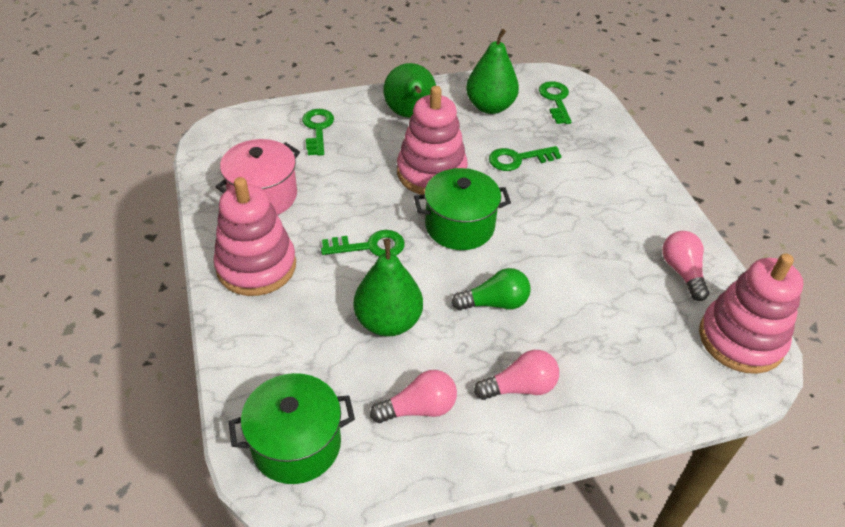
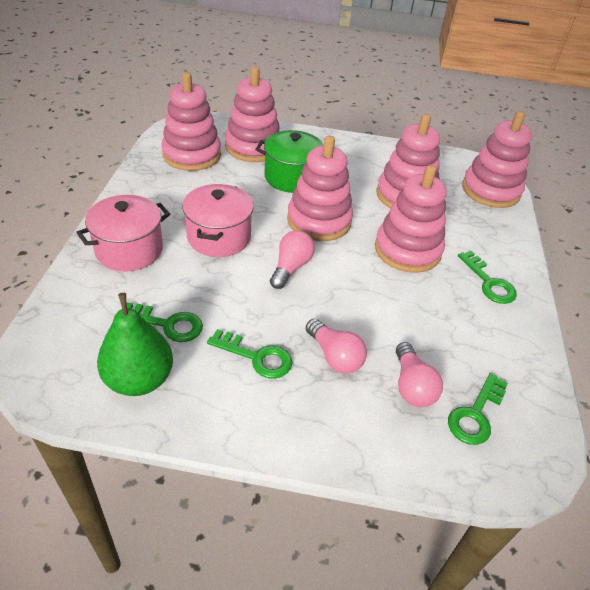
green light bulb: 1 -> 0
green pear: 3 -> 1
green pot: 2 -> 1
pink pot: 1 -> 2
pink stacking toy: 3 -> 6

